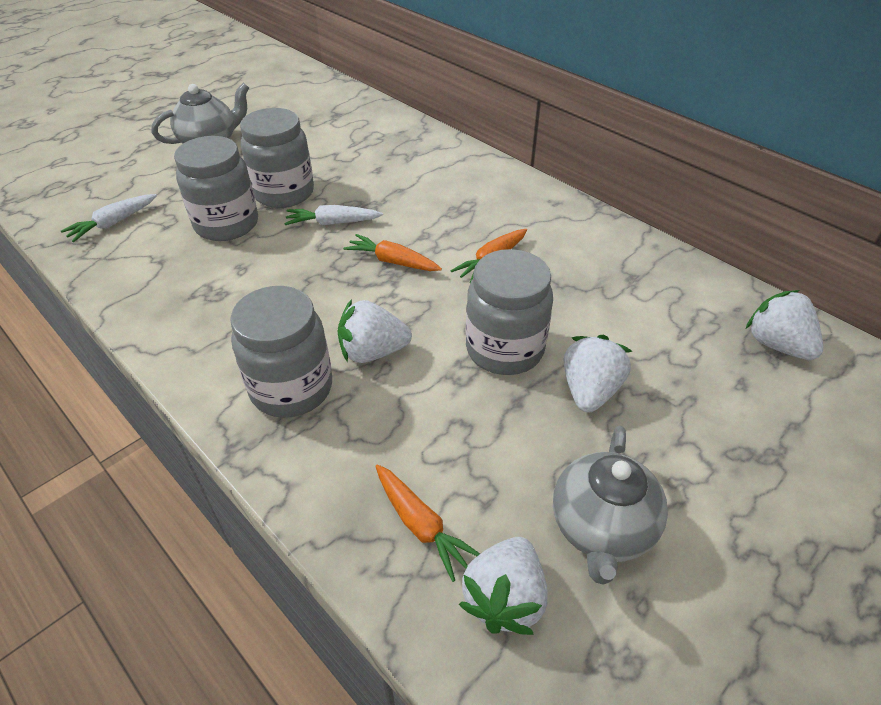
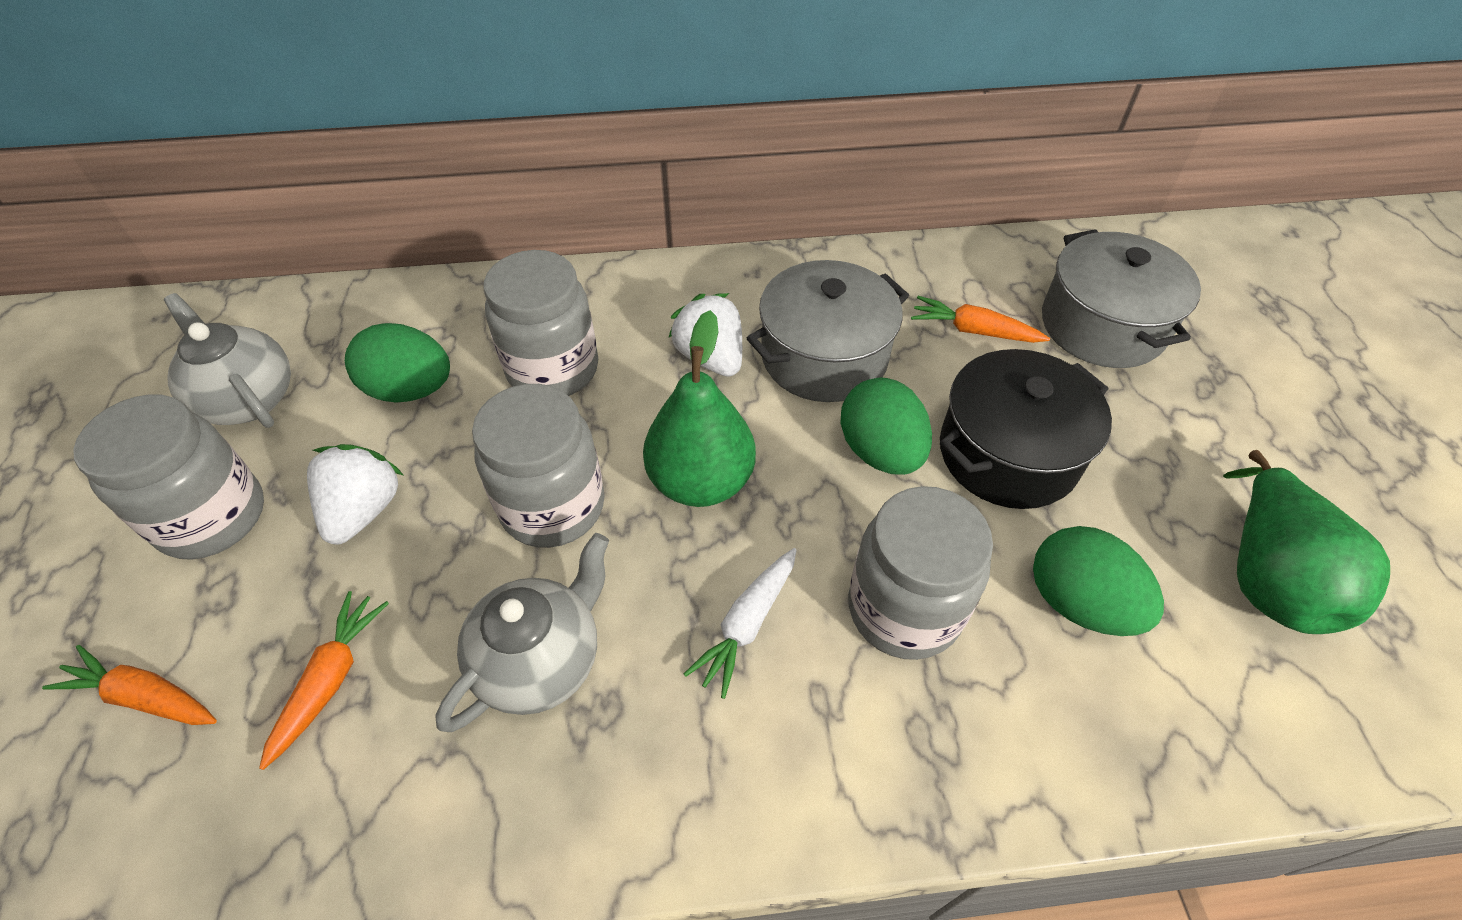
black pot: 0 -> 1
green egg: 0 -> 3
green pear: 0 -> 2
grey pot: 0 -> 2
white carrot: 2 -> 1
white strawberry: 4 -> 2

